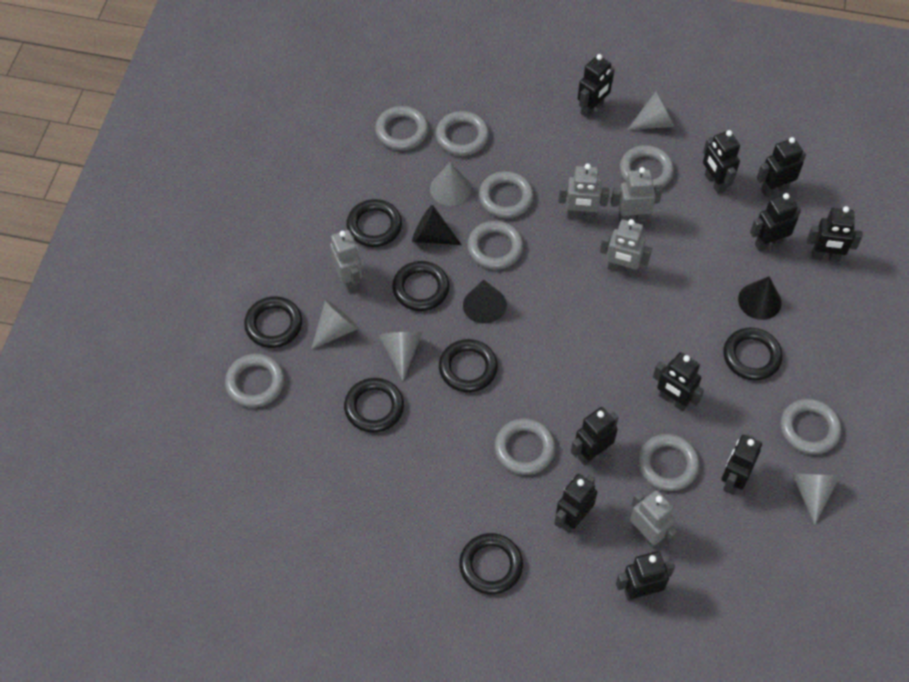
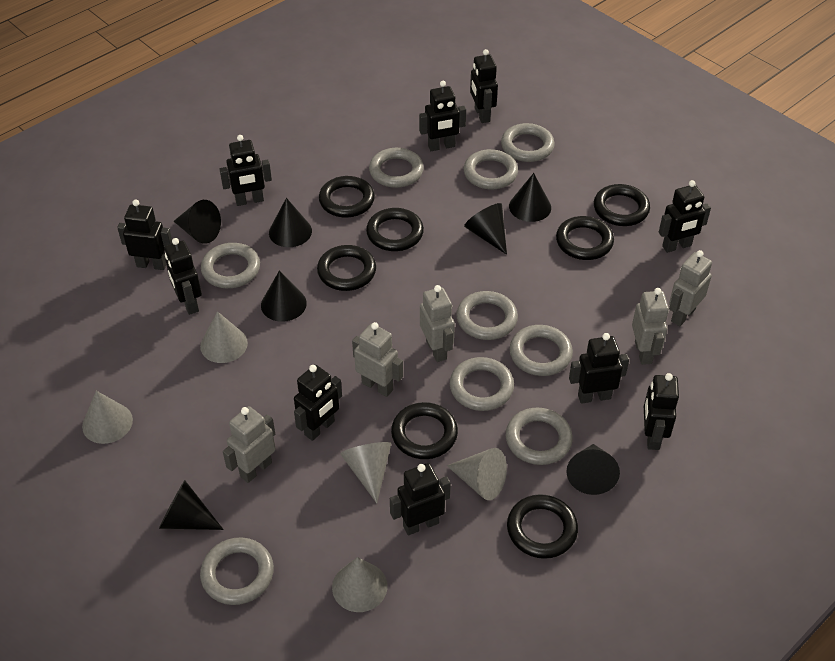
black cone: 3 -> 7

